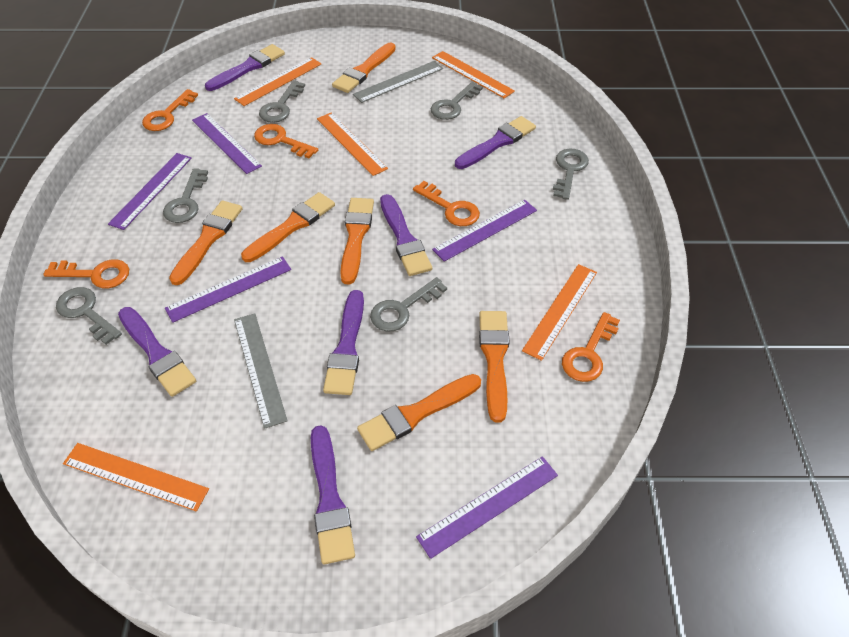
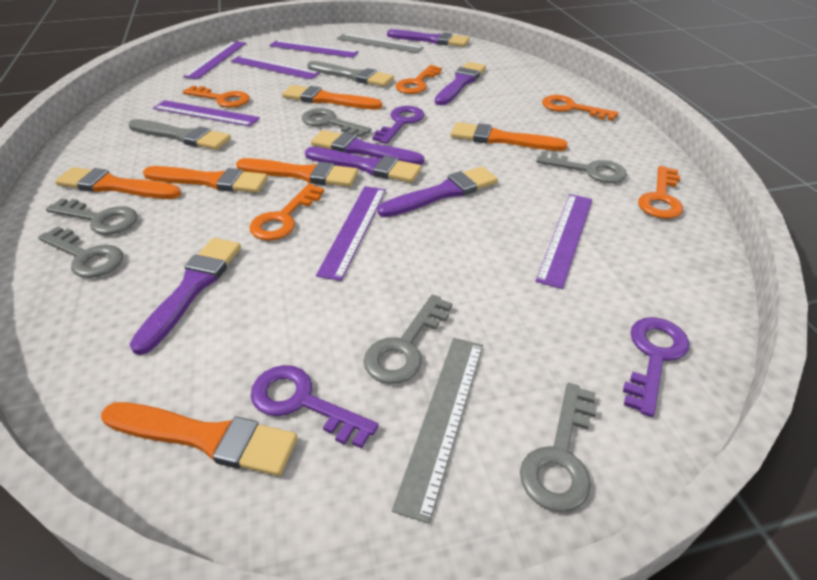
grey brush: 0 -> 2
orange ruler: 5 -> 0
purple key: 0 -> 3
purple ruler: 5 -> 6

